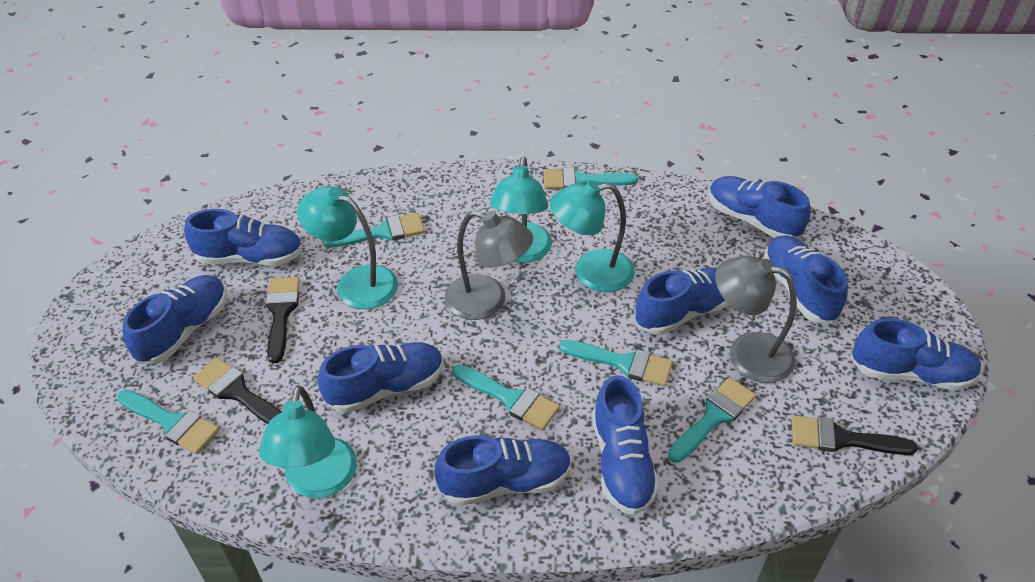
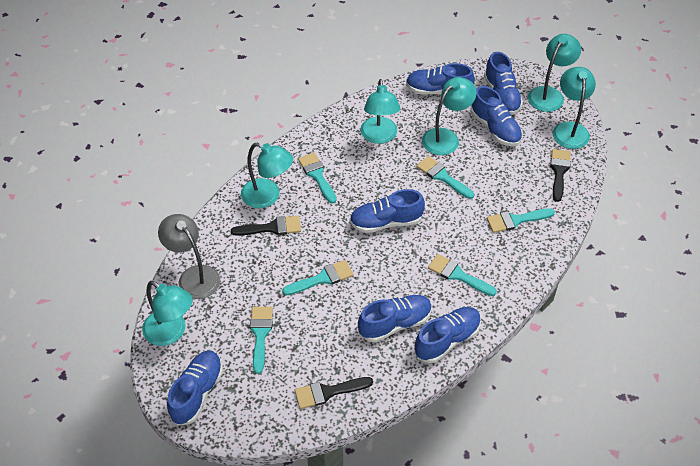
blue shoe: 9 -> 7
grey lamp: 2 -> 1
turquoise lamp: 4 -> 6

